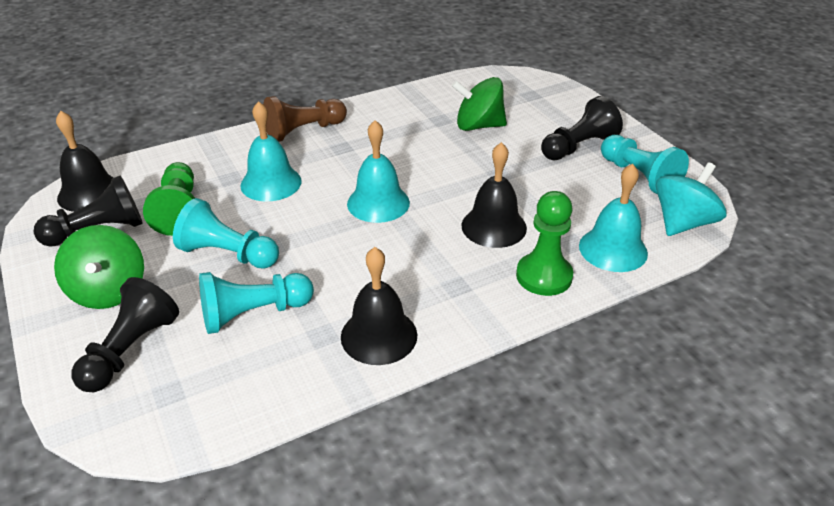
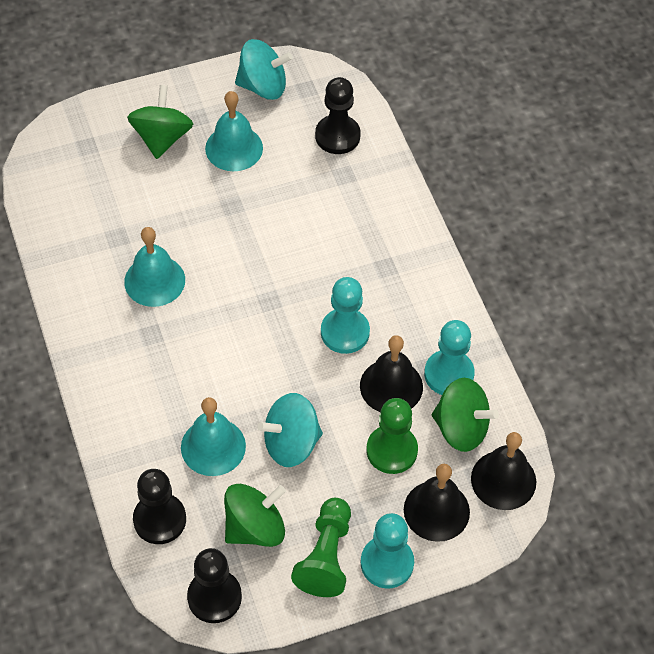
brown pawn: 1 -> 0
green spinning top: 2 -> 3
turquoise spinning top: 1 -> 2

